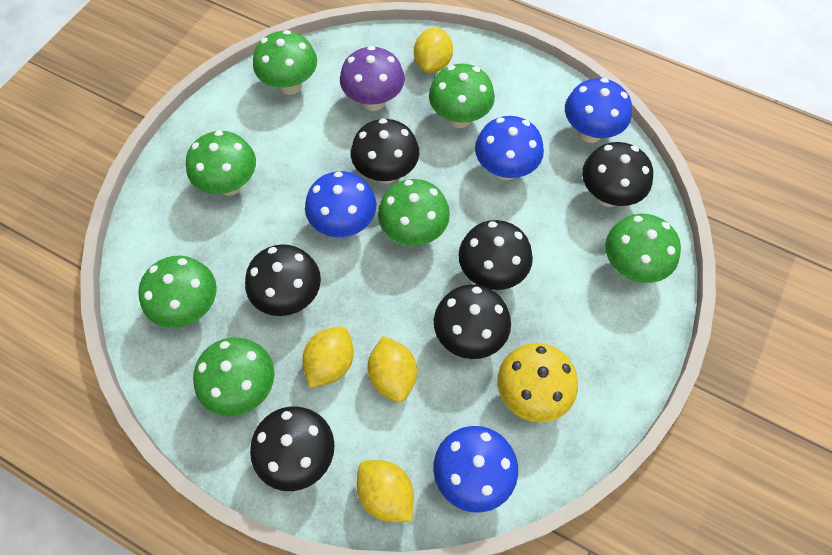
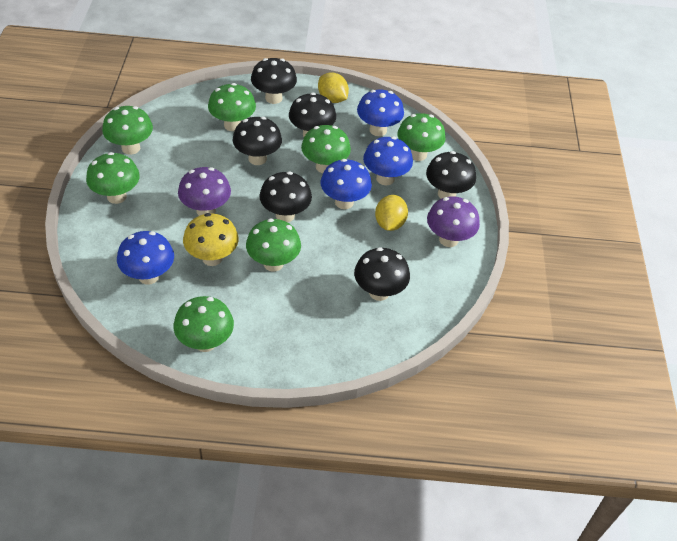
purple mushroom: 1 -> 2
yellow lemon: 4 -> 2

